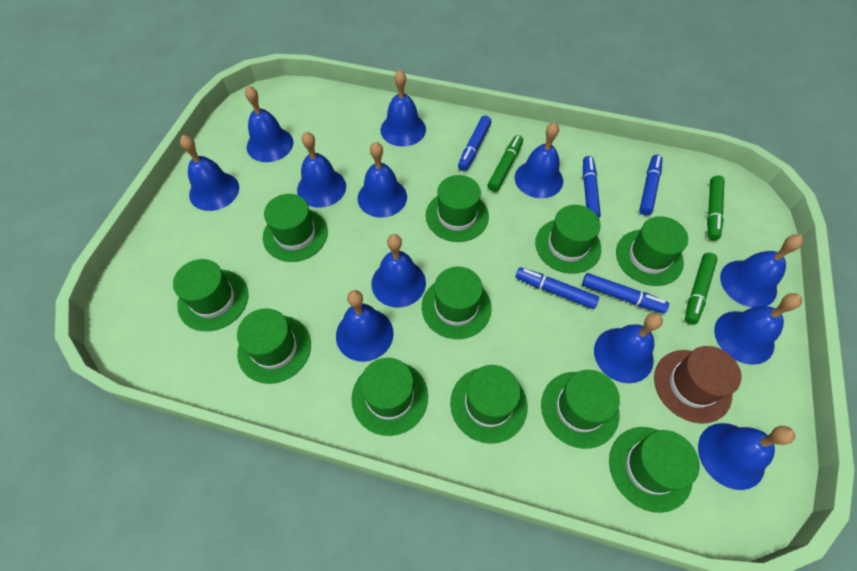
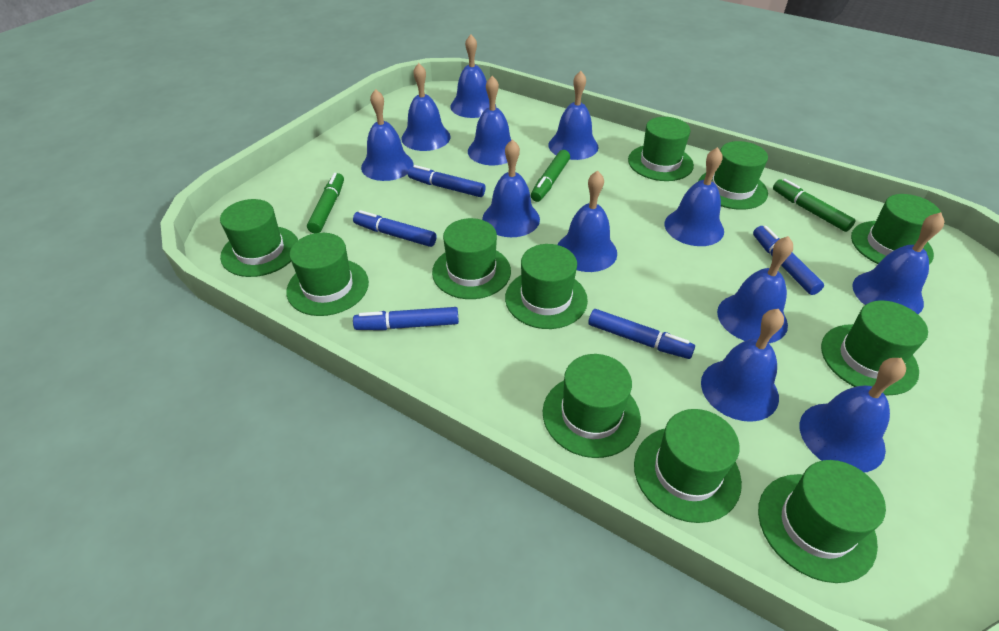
brown hat: 1 -> 0

